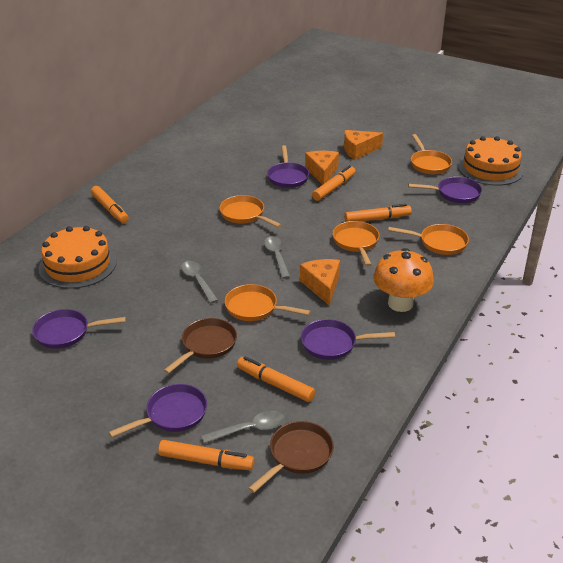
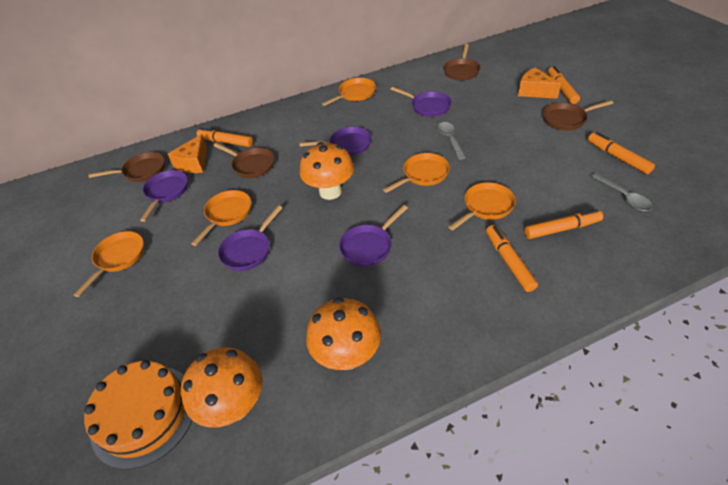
brown pan: 2 -> 4
grey spoon: 3 -> 2
orange cake: 2 -> 1
orange cheese: 3 -> 2
orange mushroom: 1 -> 3

